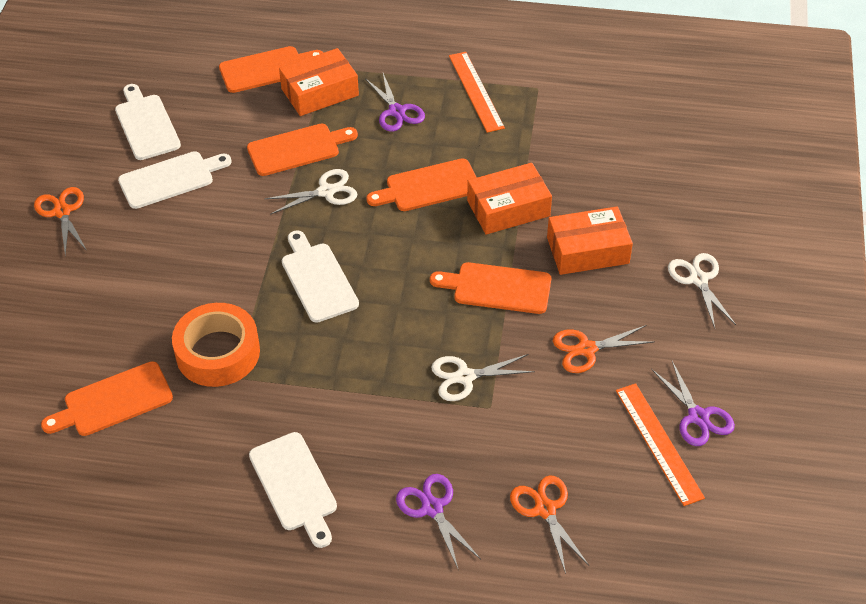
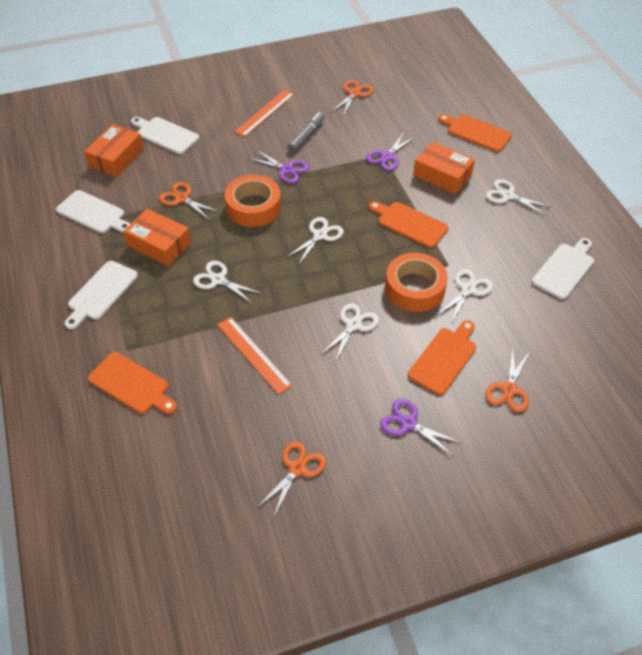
grey marker: 0 -> 1
orange cutting board: 5 -> 4
orange scissors: 3 -> 4
orange tape: 1 -> 2
white scissors: 3 -> 5

